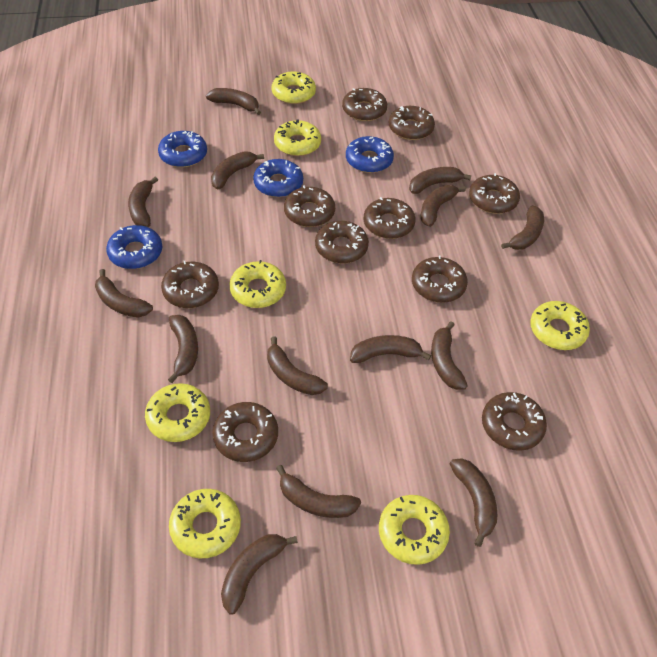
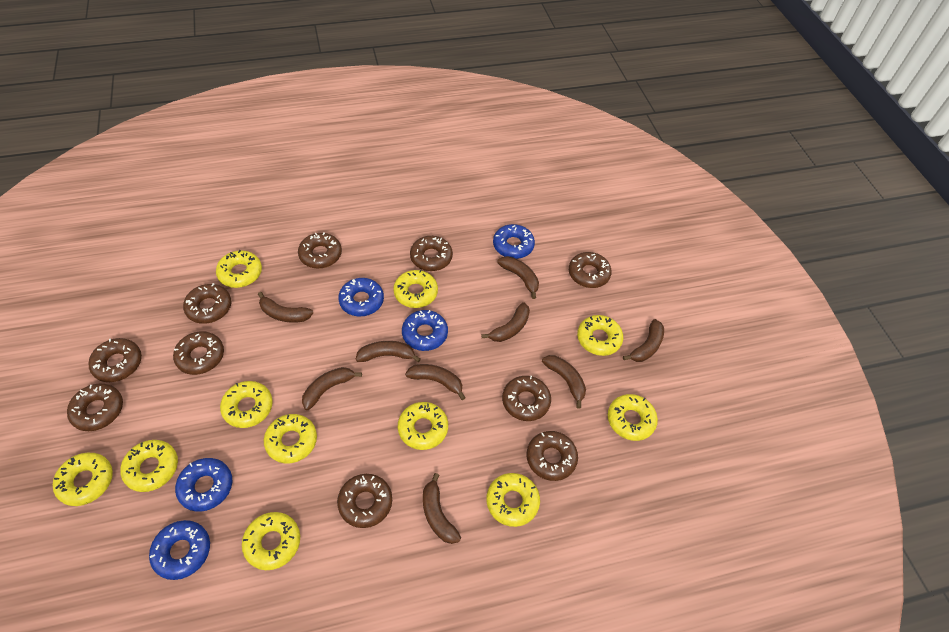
blue donut: 4 -> 5
brown banana: 14 -> 9
yellow donut: 7 -> 11

